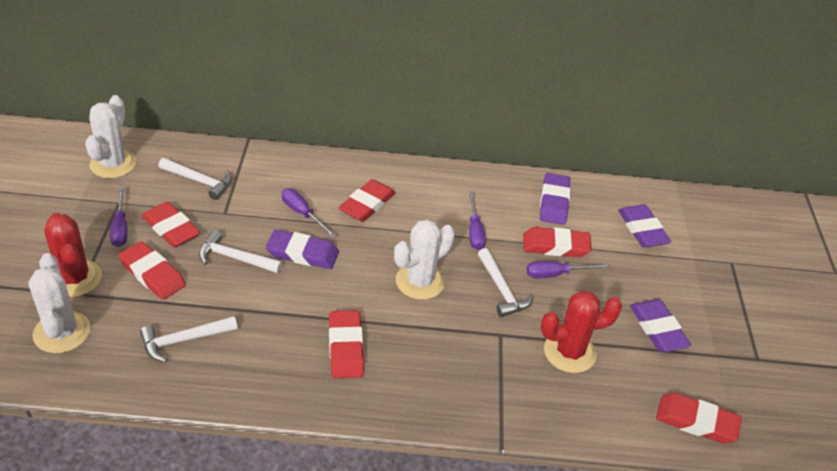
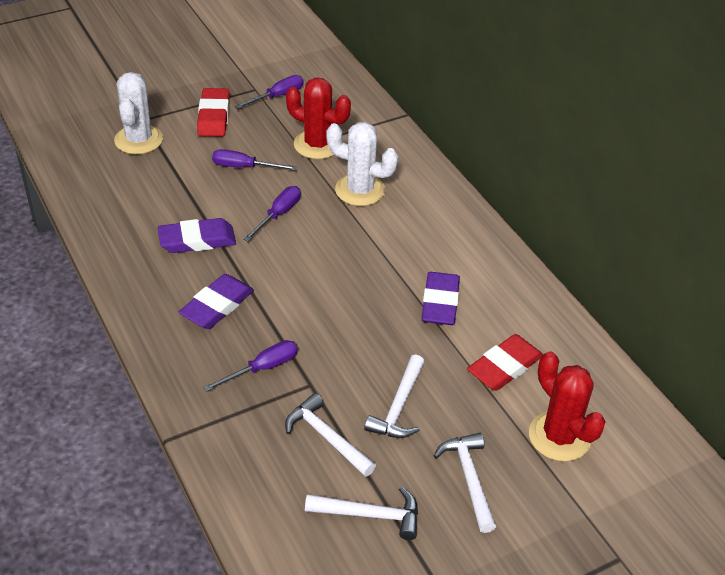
purple eraser: 4 -> 3
red eraser: 6 -> 2
white cactus: 3 -> 2

